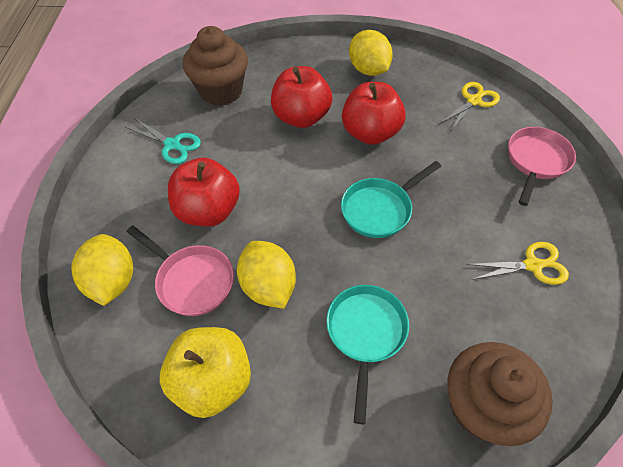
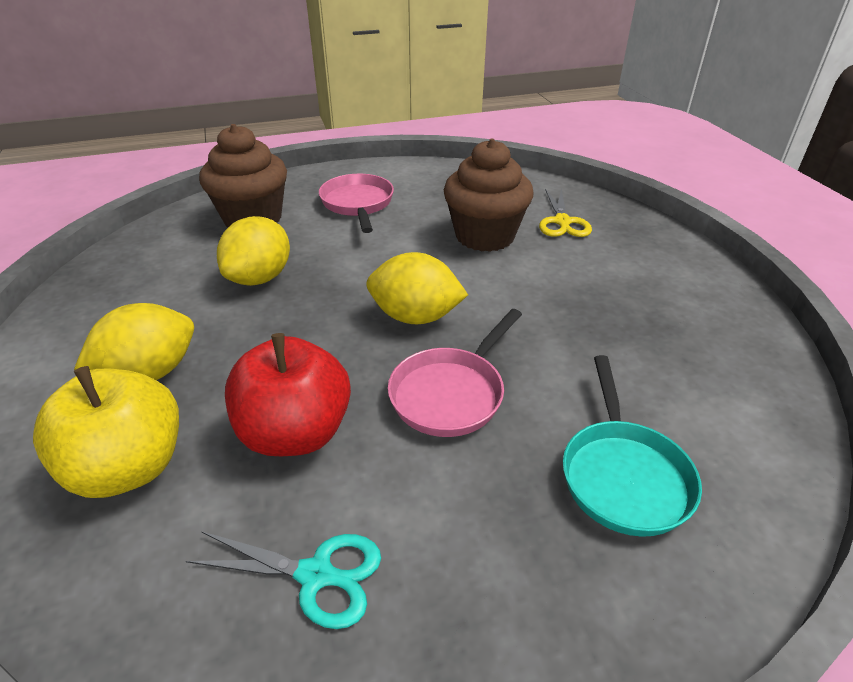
red apple: 3 -> 1
turquoise pan: 2 -> 1
yellow scissors: 2 -> 1

